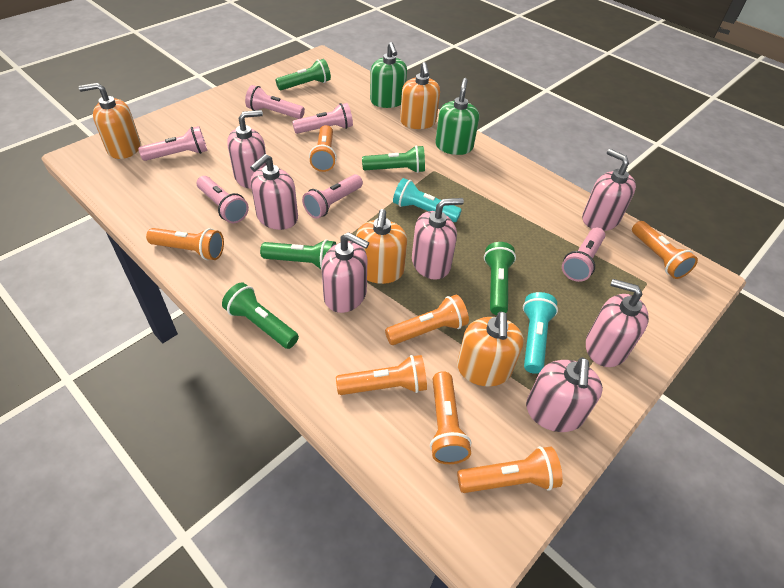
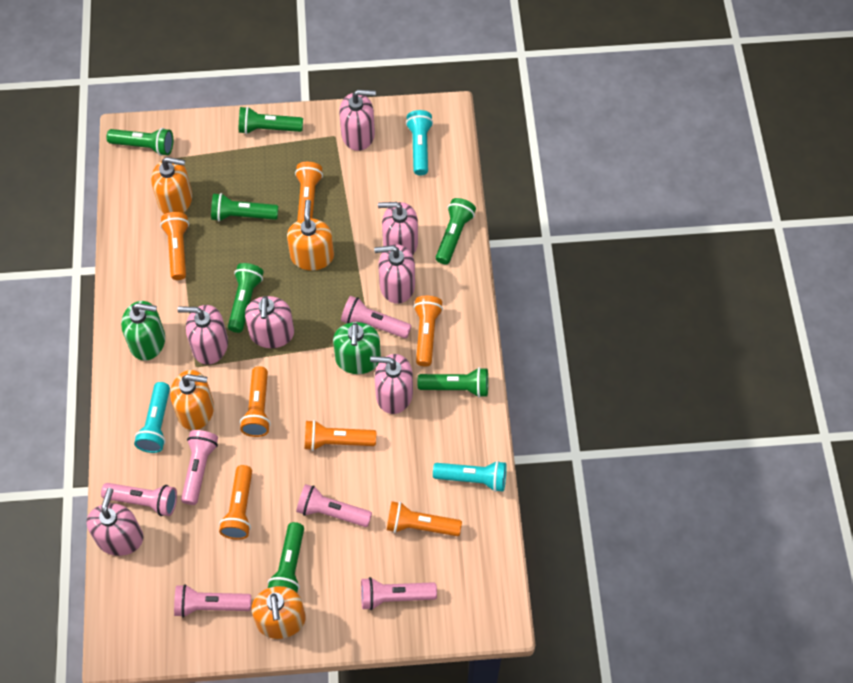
green flashlight: 5 -> 7
turquoise flashlight: 2 -> 3

